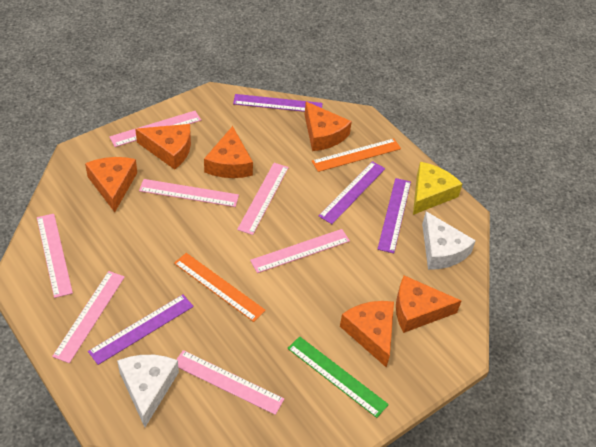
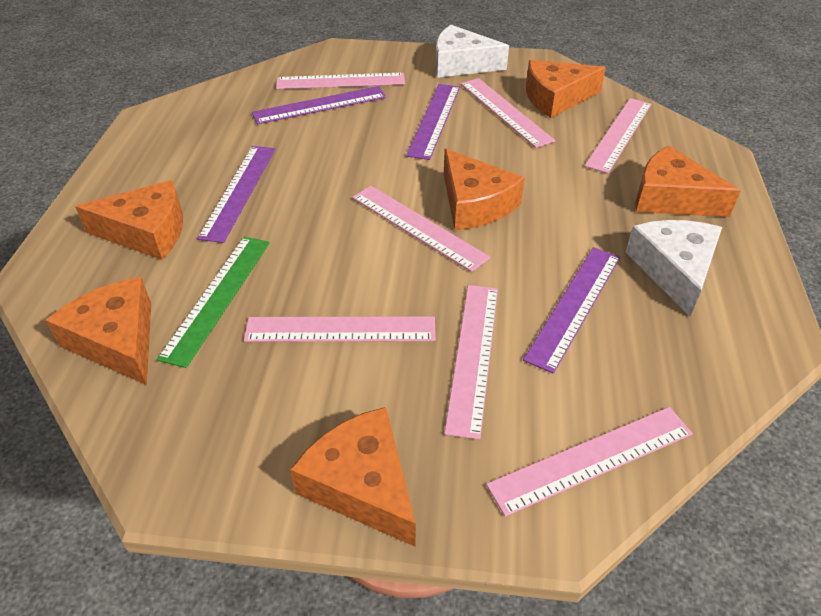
orange ruler: 2 -> 0
yellow cheese: 1 -> 0

